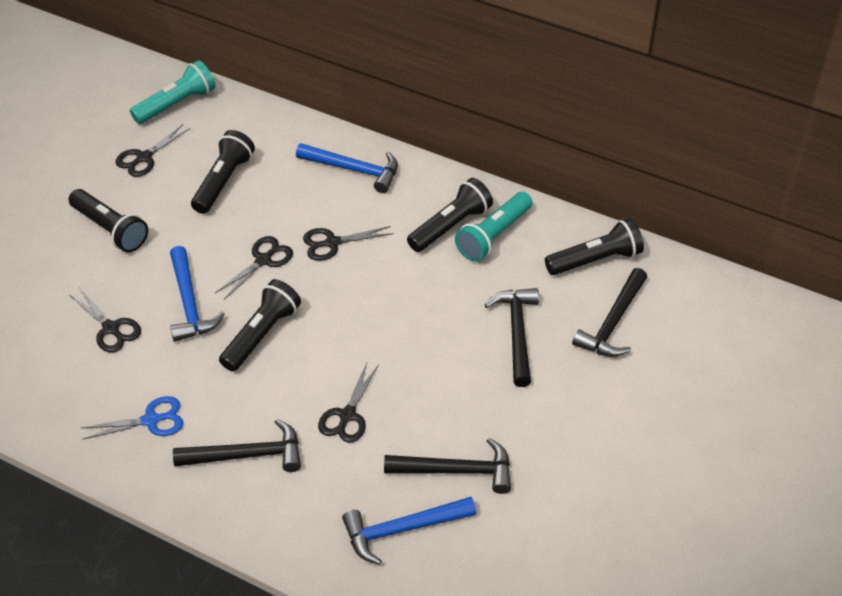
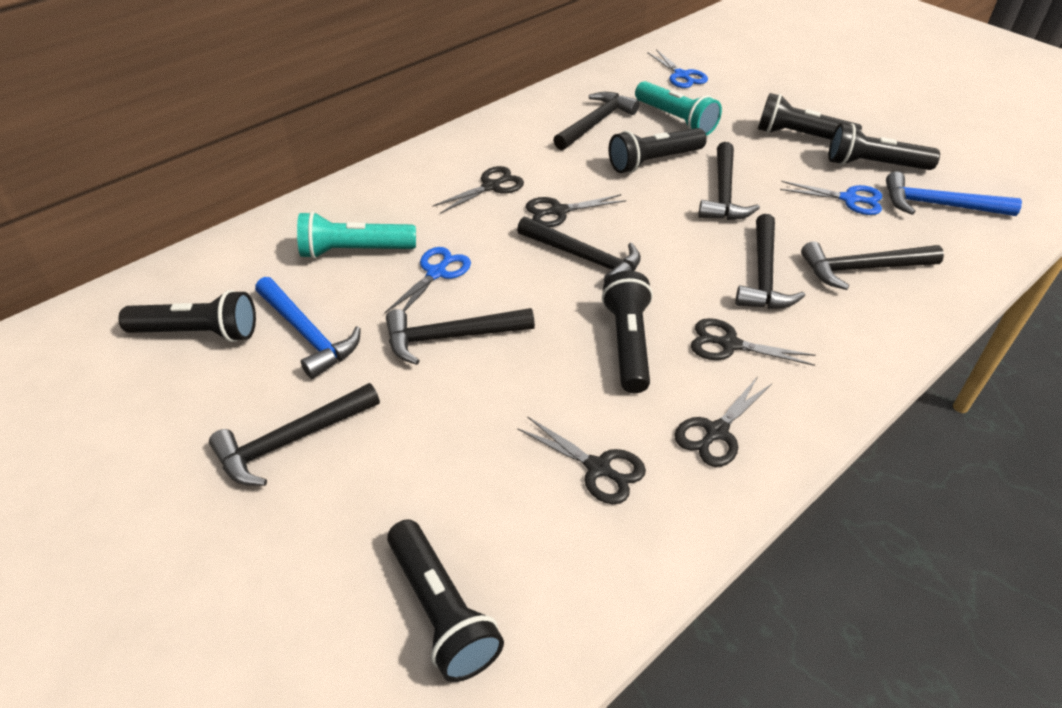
black flashlight: 5 -> 6
black hammer: 4 -> 7
blue hammer: 3 -> 2
blue scissors: 1 -> 3

